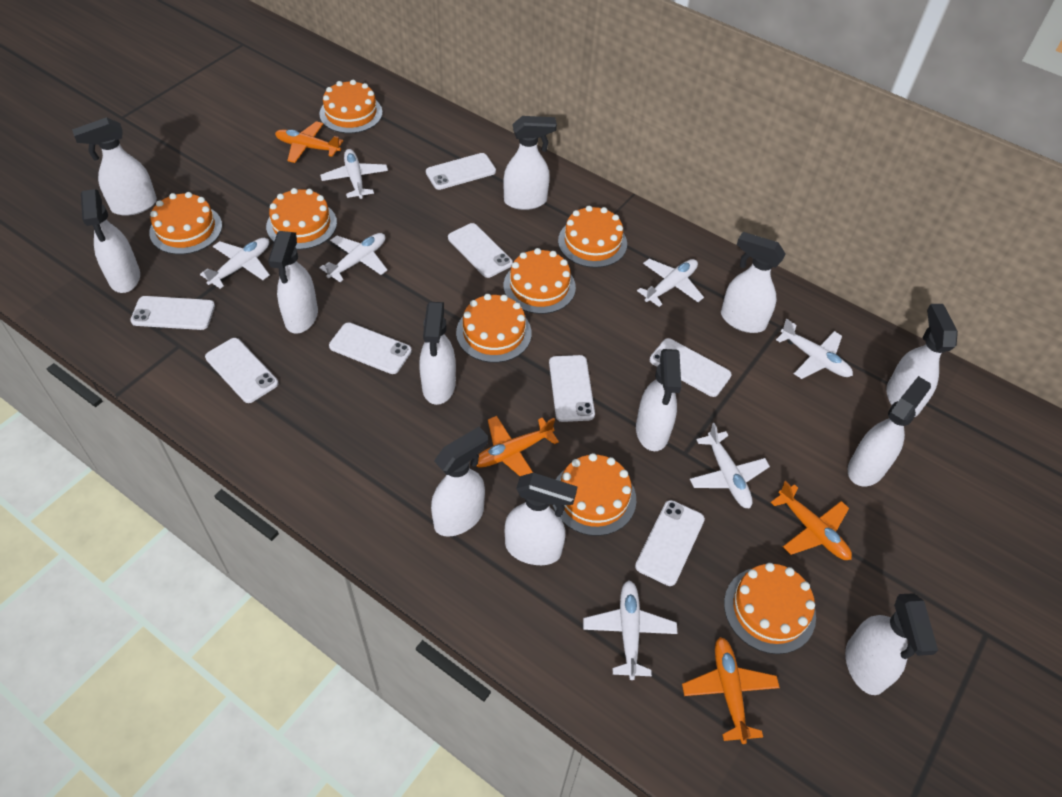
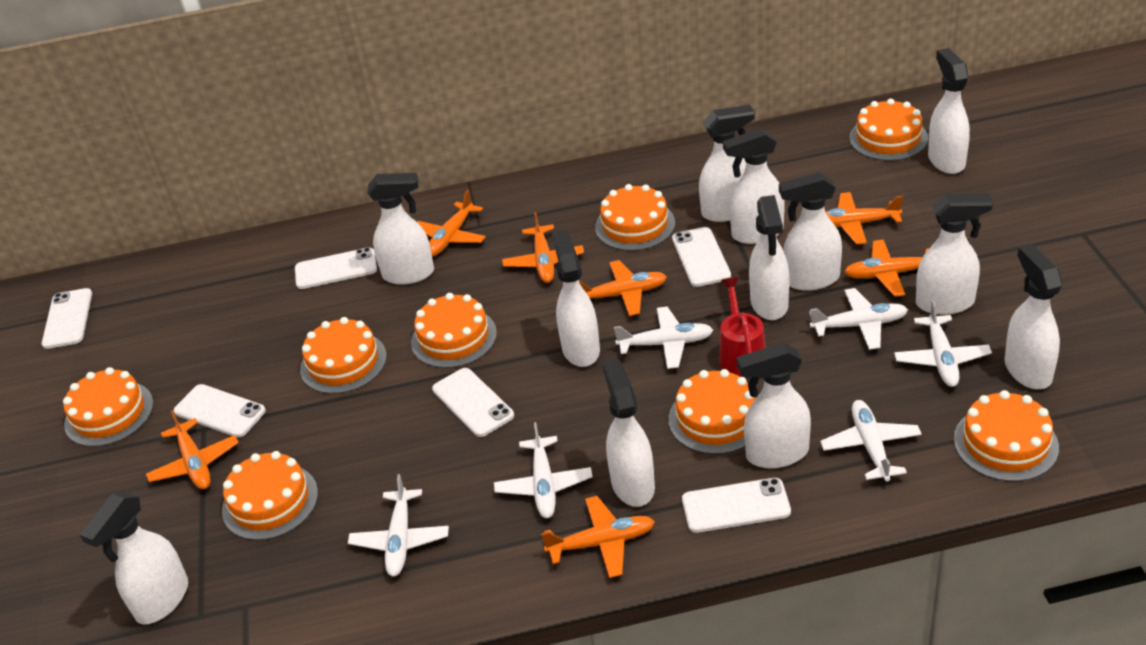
orange plane: 4 -> 7
red watering can: 0 -> 1
white phone: 8 -> 6
white plane: 7 -> 6

